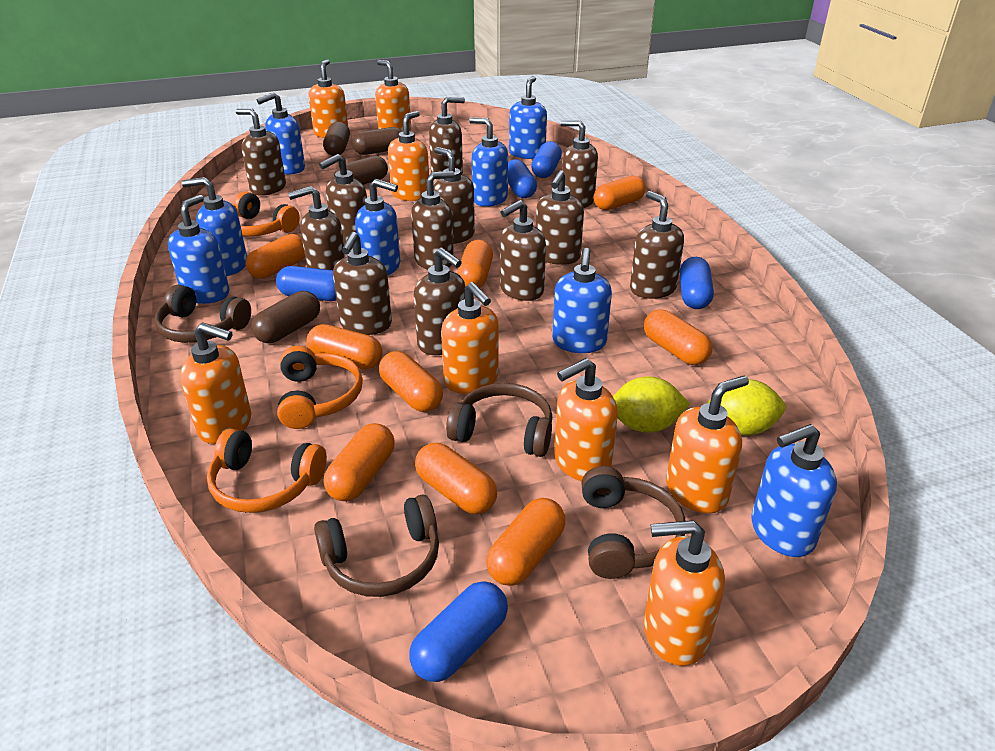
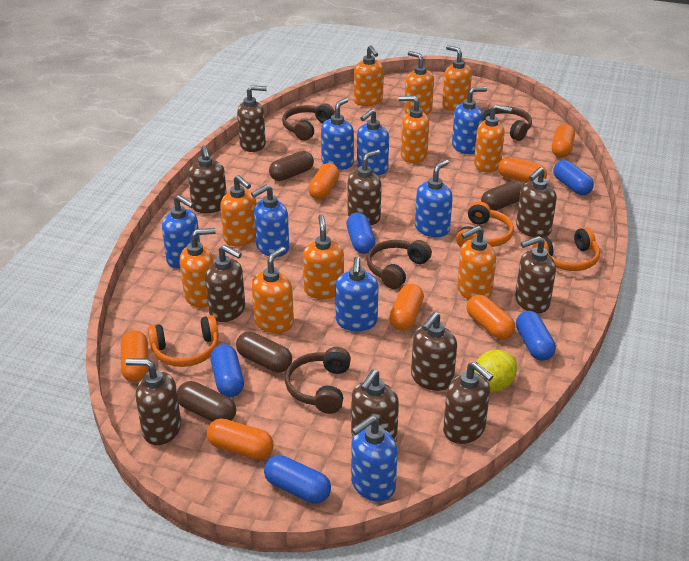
brown soap dispenser: 12 -> 10
orange capsule: 9 -> 7
orange soap dispenser: 8 -> 10
yellow lemon: 2 -> 1

